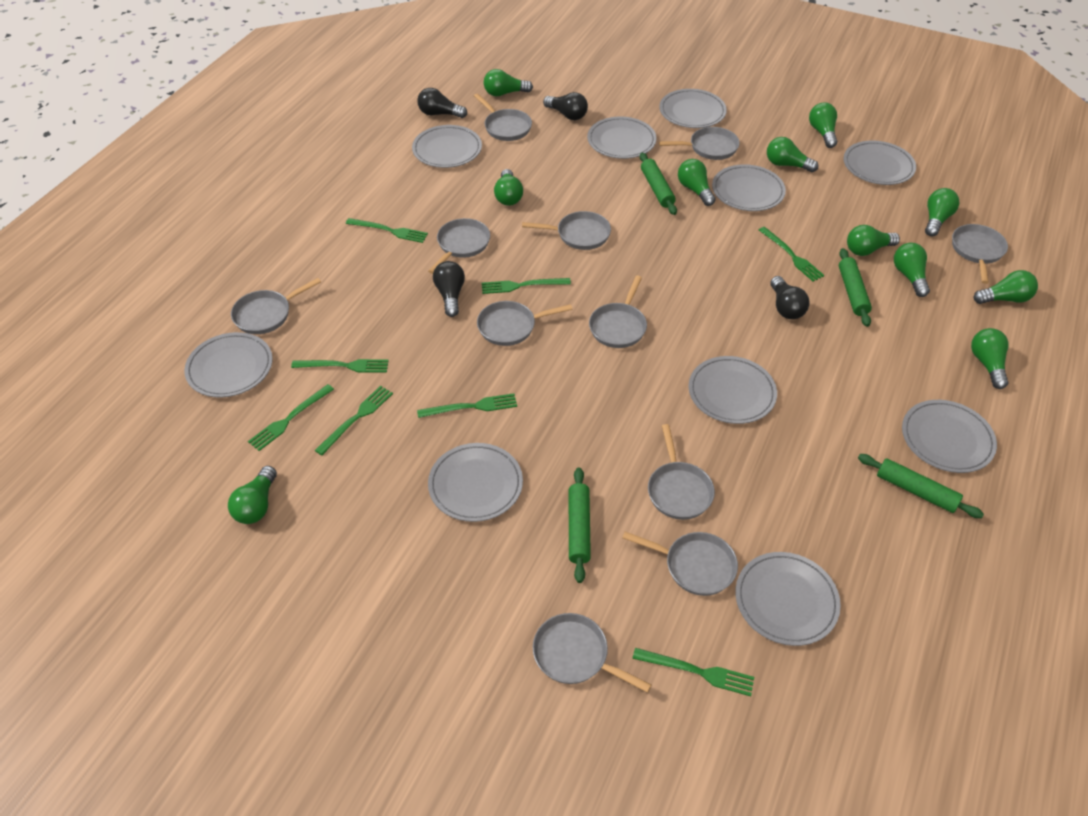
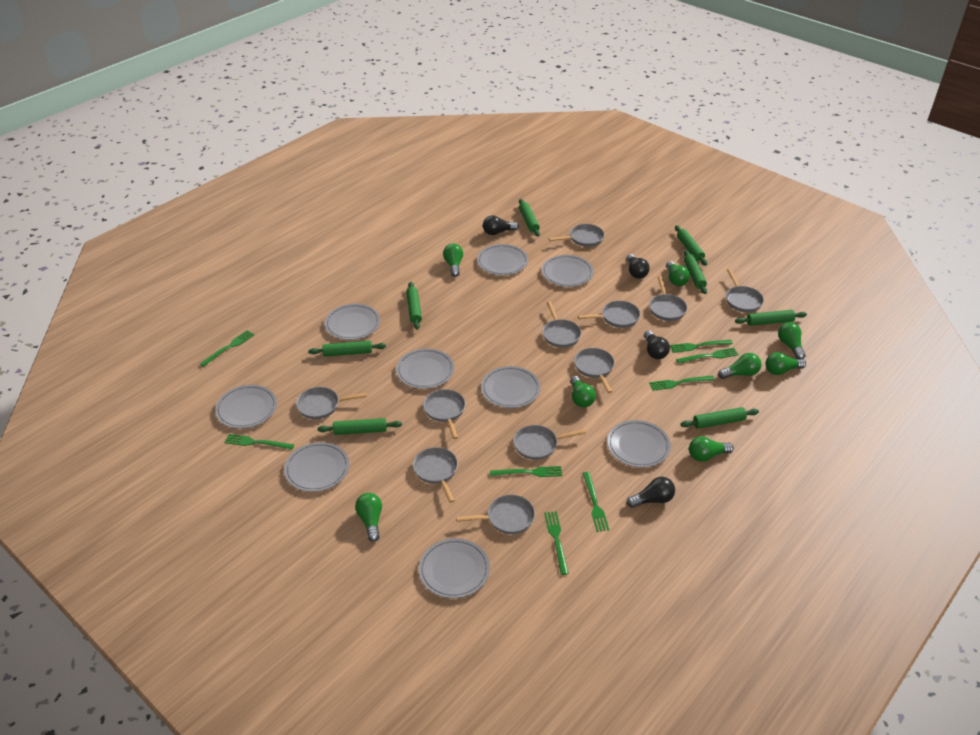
green light bulb: 11 -> 8
green rolling pin: 4 -> 8
grey plate: 10 -> 9

